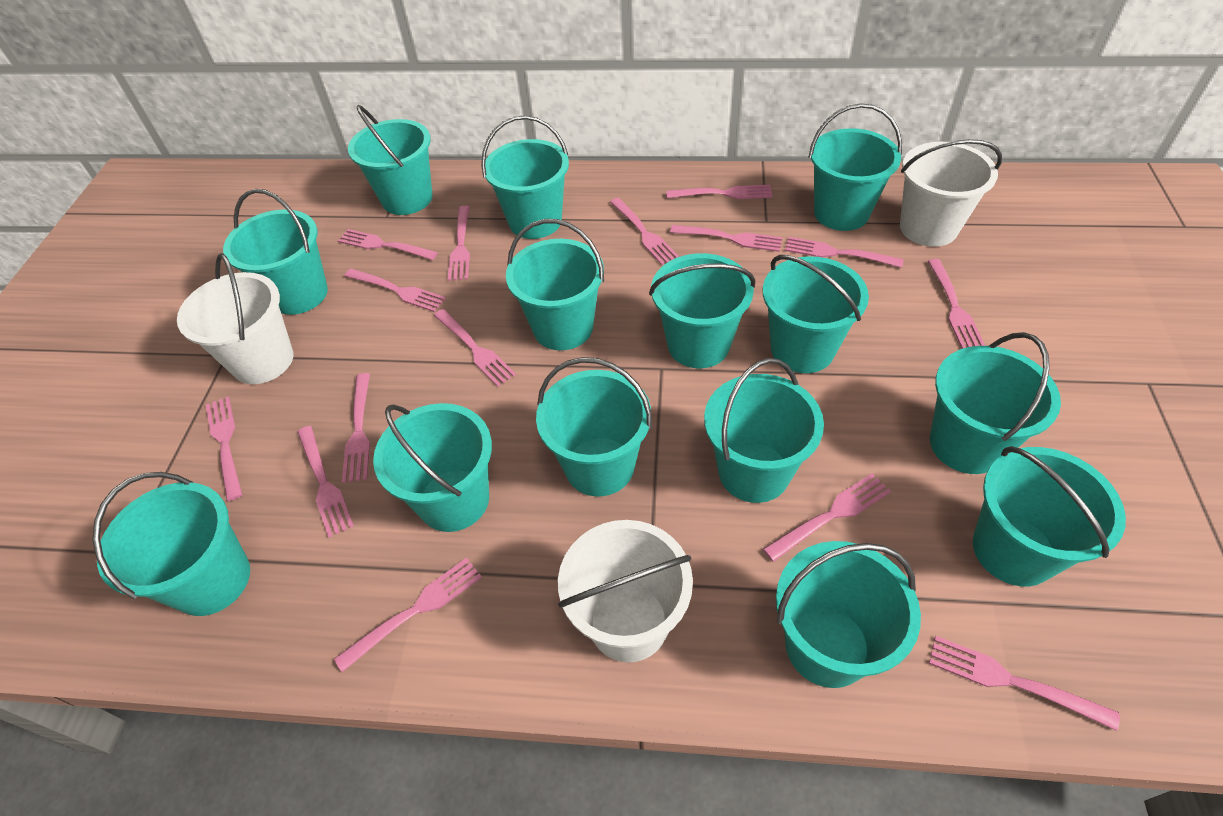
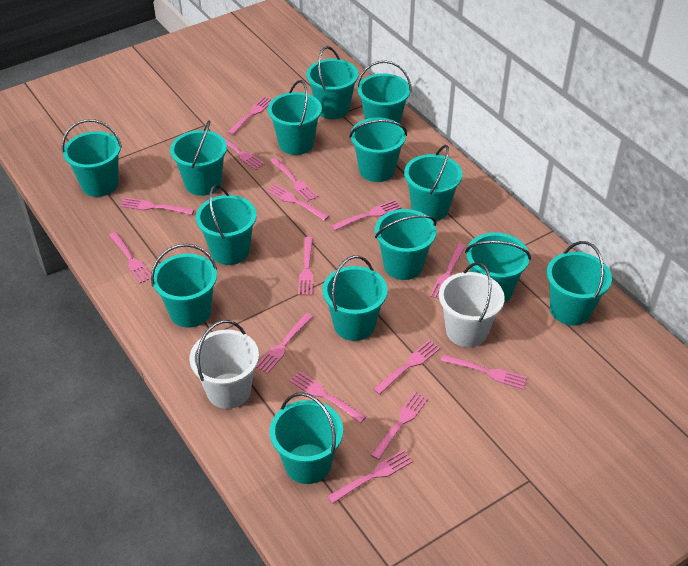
white bucket: 3 -> 2

